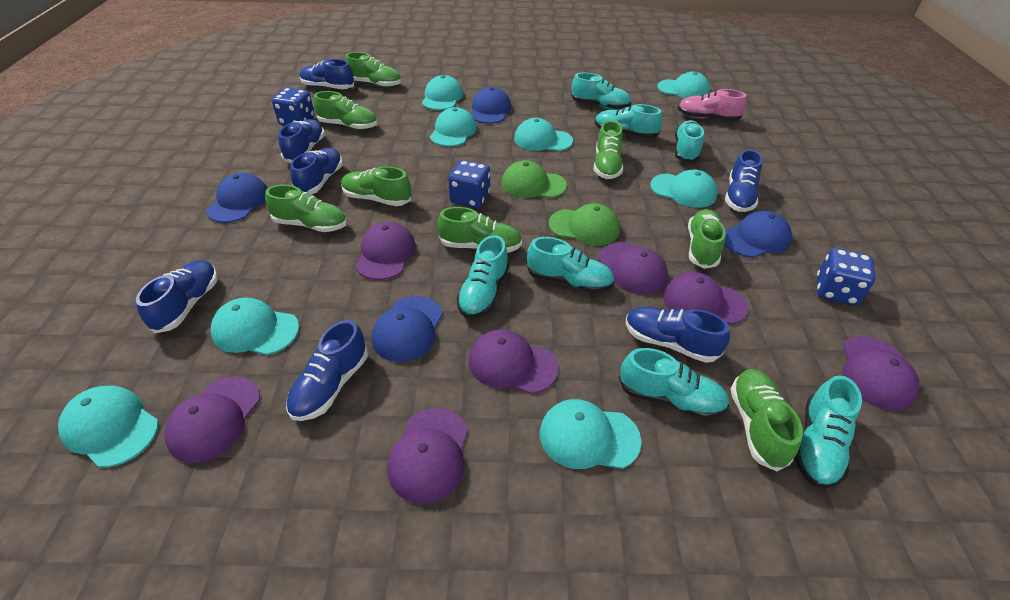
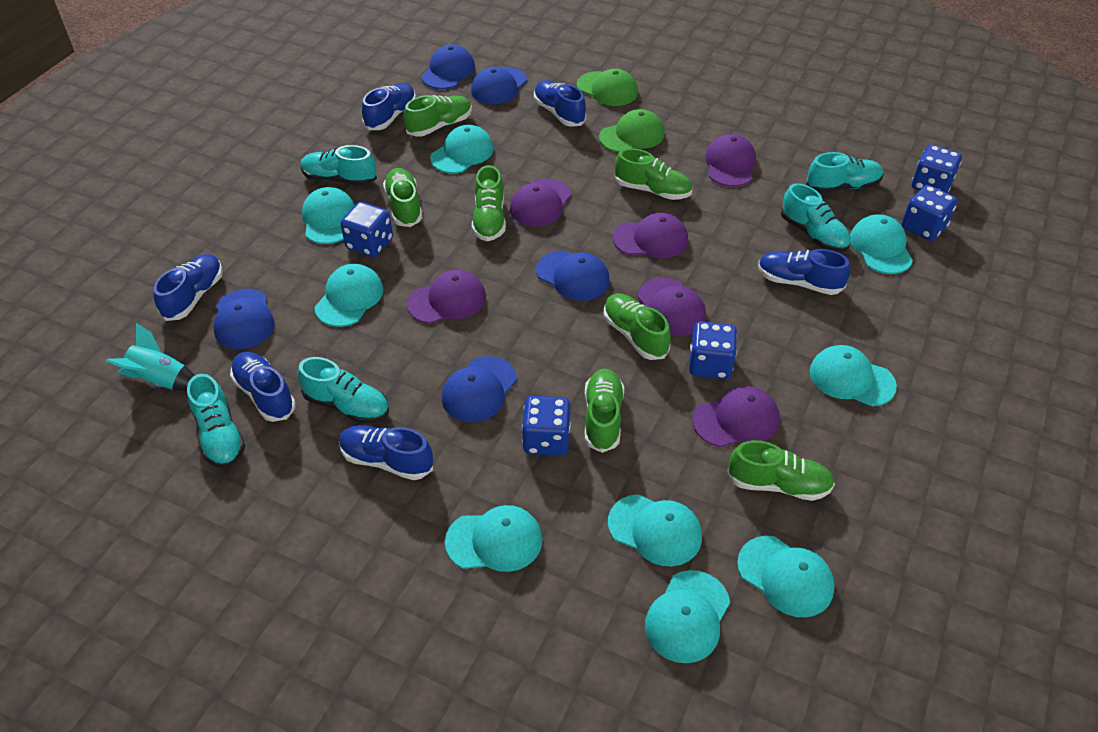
blue cap: 4 -> 5
blue dice: 3 -> 5
blue shoe: 7 -> 6
green shoe: 8 -> 7
pink shoe: 1 -> 0
purple cap: 7 -> 6
turquoise cap: 8 -> 9
turquoise rocket: 0 -> 1
turquoise shoe: 7 -> 5

